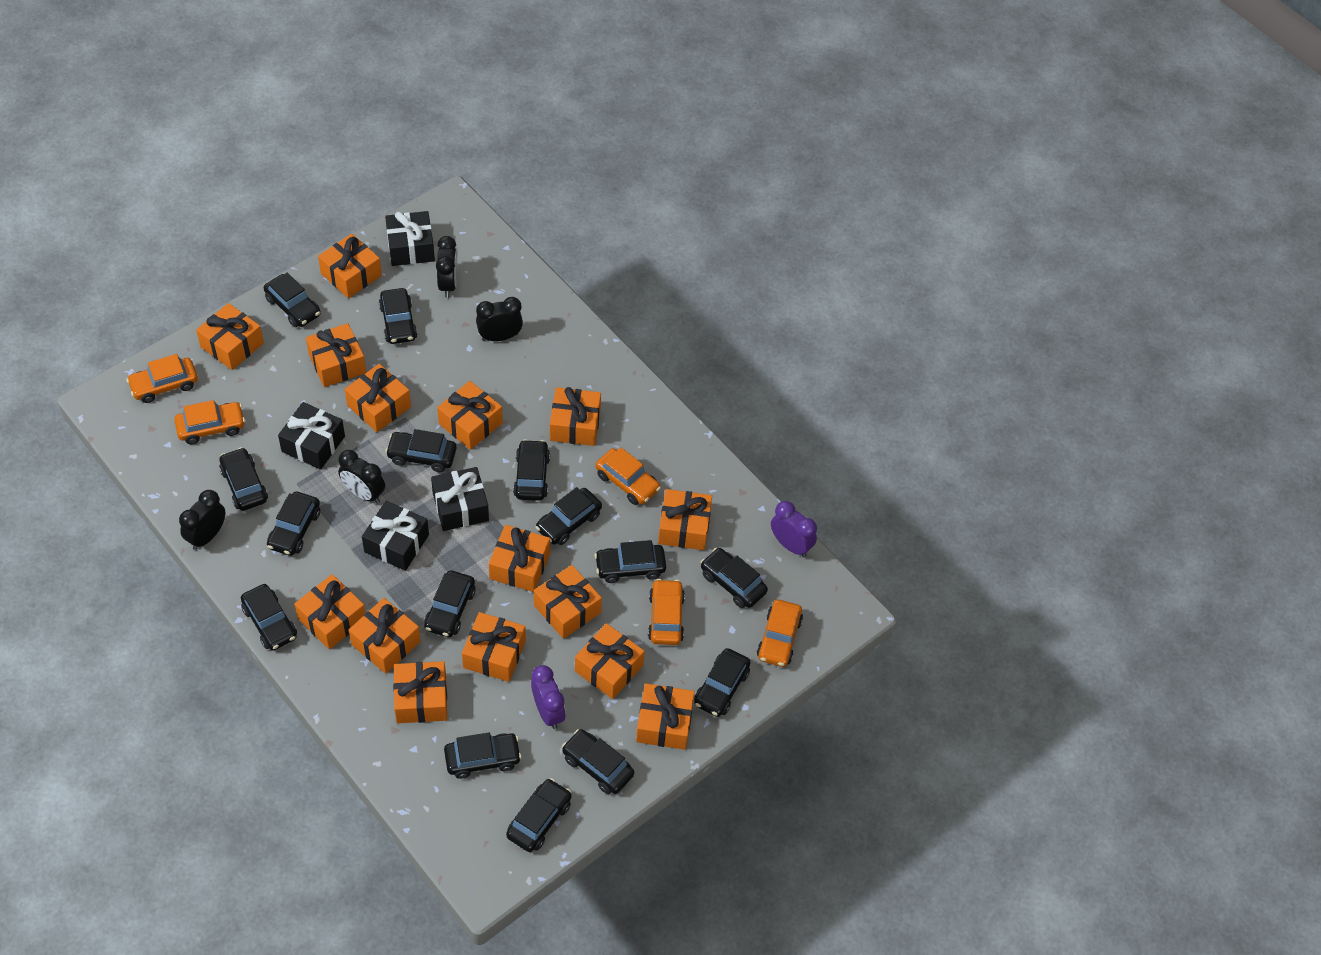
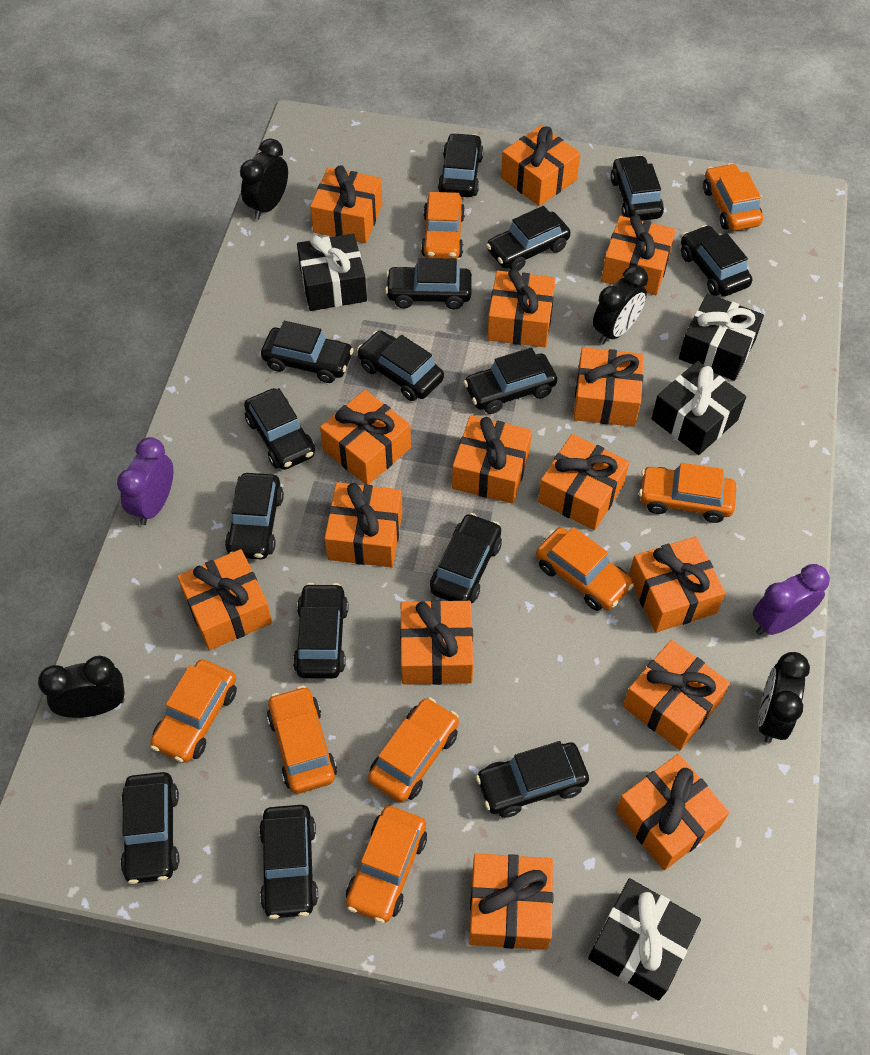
orange car: 5 -> 8

